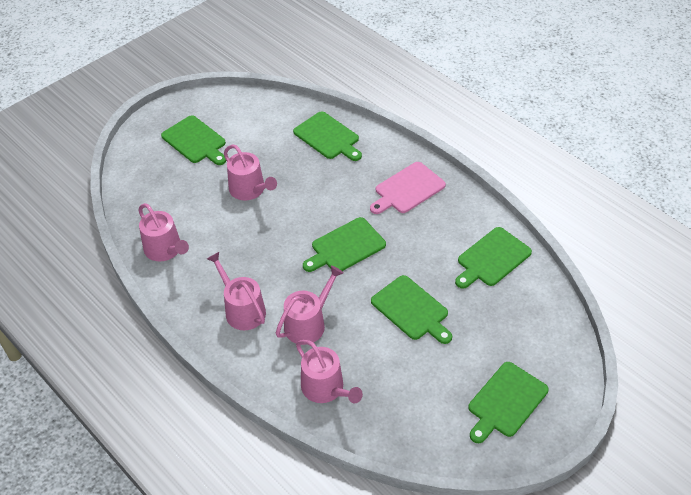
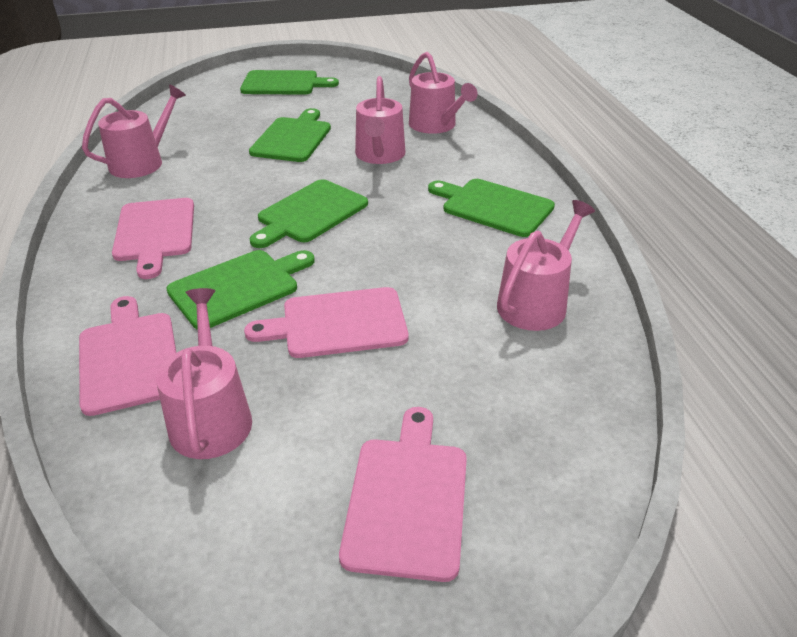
green cutting board: 6 -> 5
pink cutting board: 1 -> 4

